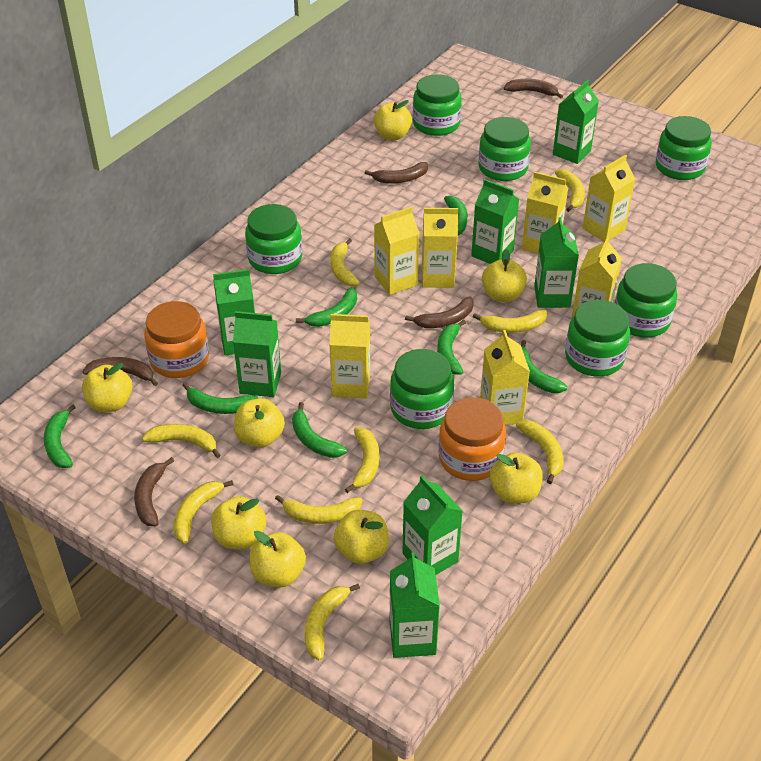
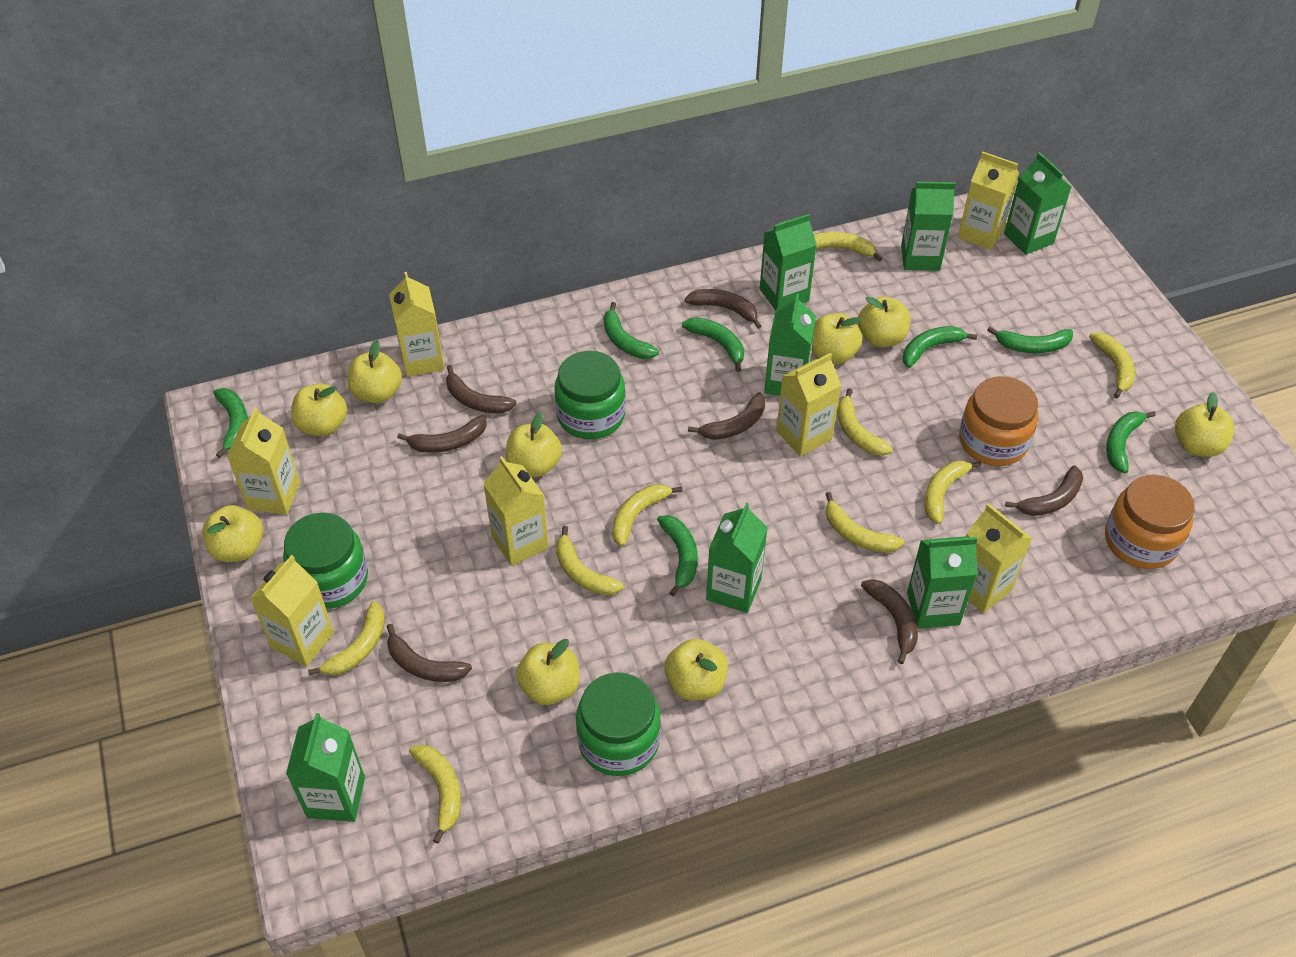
brown banana: 5 -> 7
green jar: 7 -> 3
yellow apple: 8 -> 9

